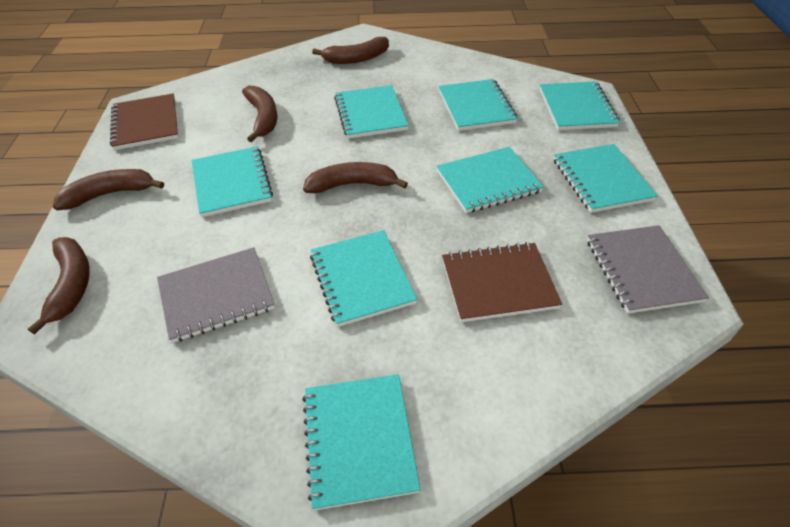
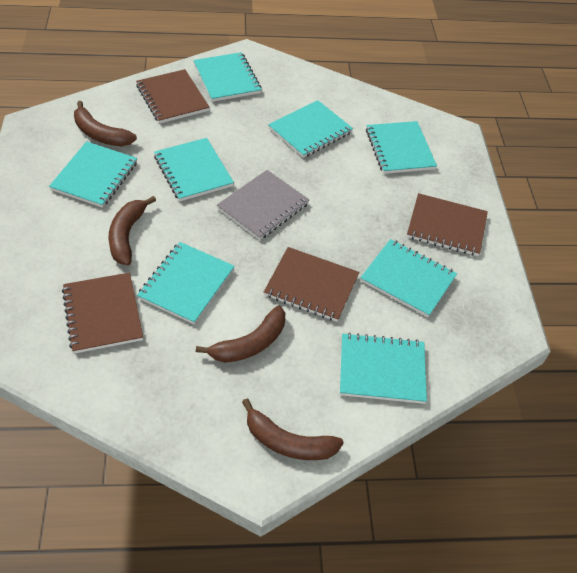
brown banana: 5 -> 4
brown notebook: 2 -> 4
grey notebook: 2 -> 1

